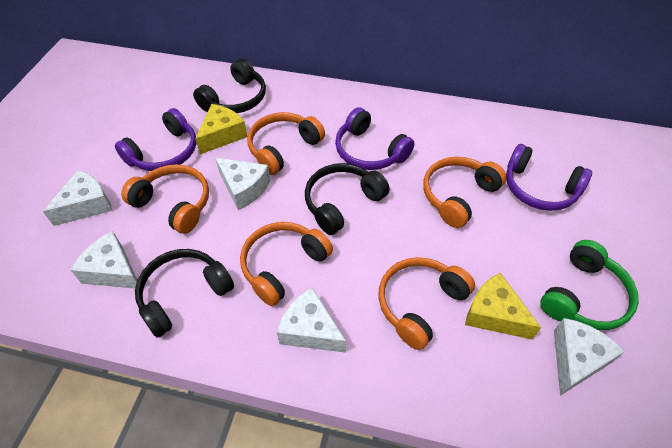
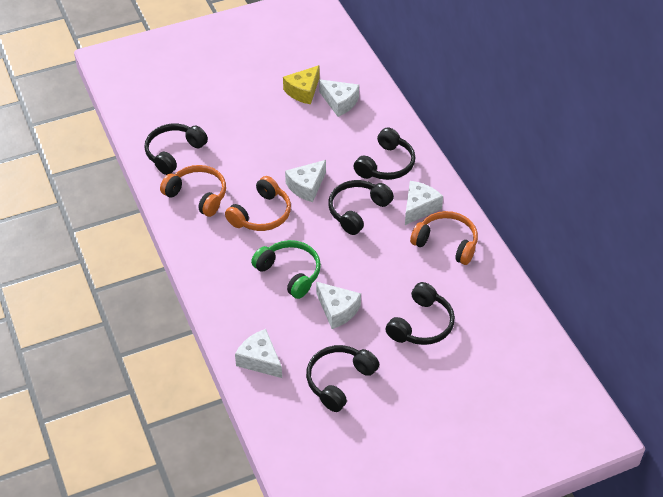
black headphones: 3 -> 5
orange headphones: 5 -> 3
purple headphones: 3 -> 0
yellow cheese: 2 -> 1

